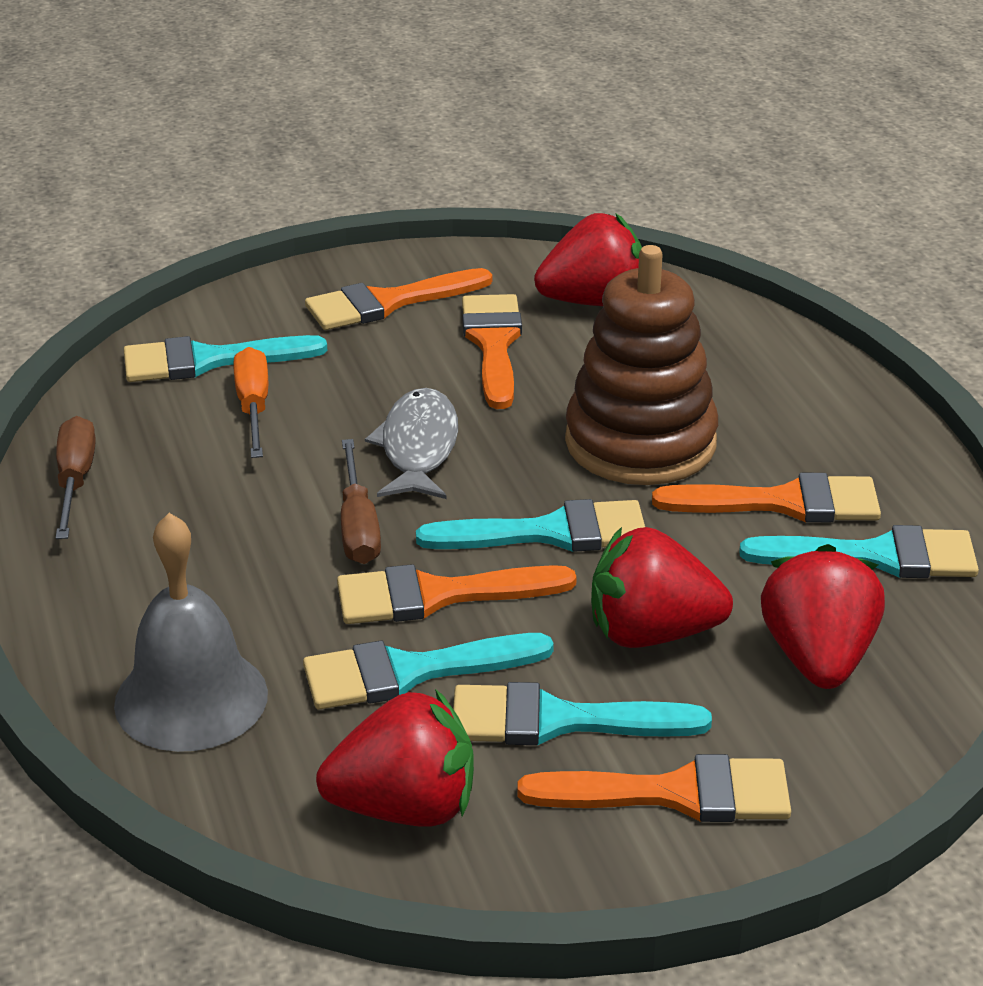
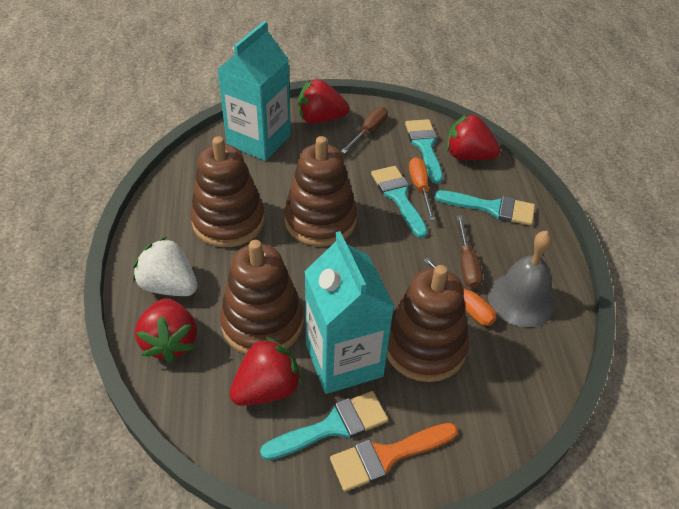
brown stacking toy: 1 -> 4
grey fish: 1 -> 0
orange brush: 5 -> 1
orange screwdriver: 1 -> 2
turquoise brush: 5 -> 4
turquoise carton: 0 -> 2
white strawberry: 0 -> 1

